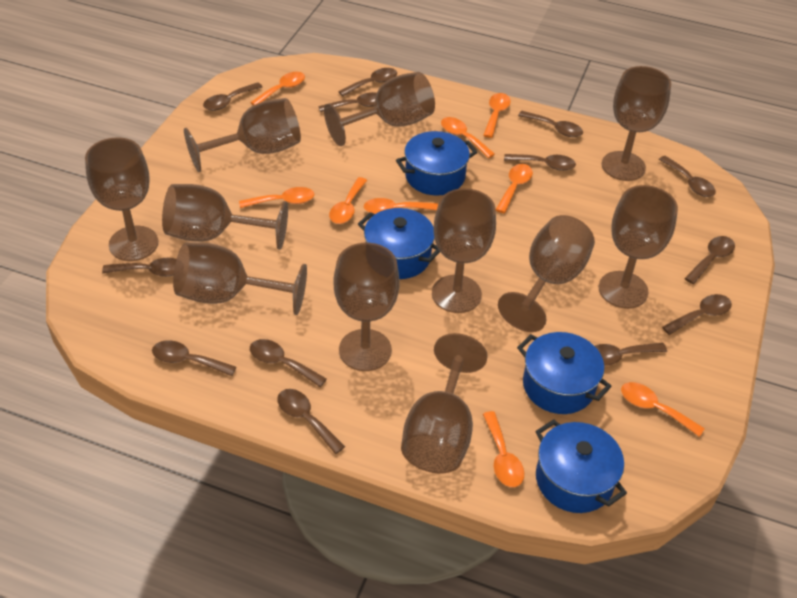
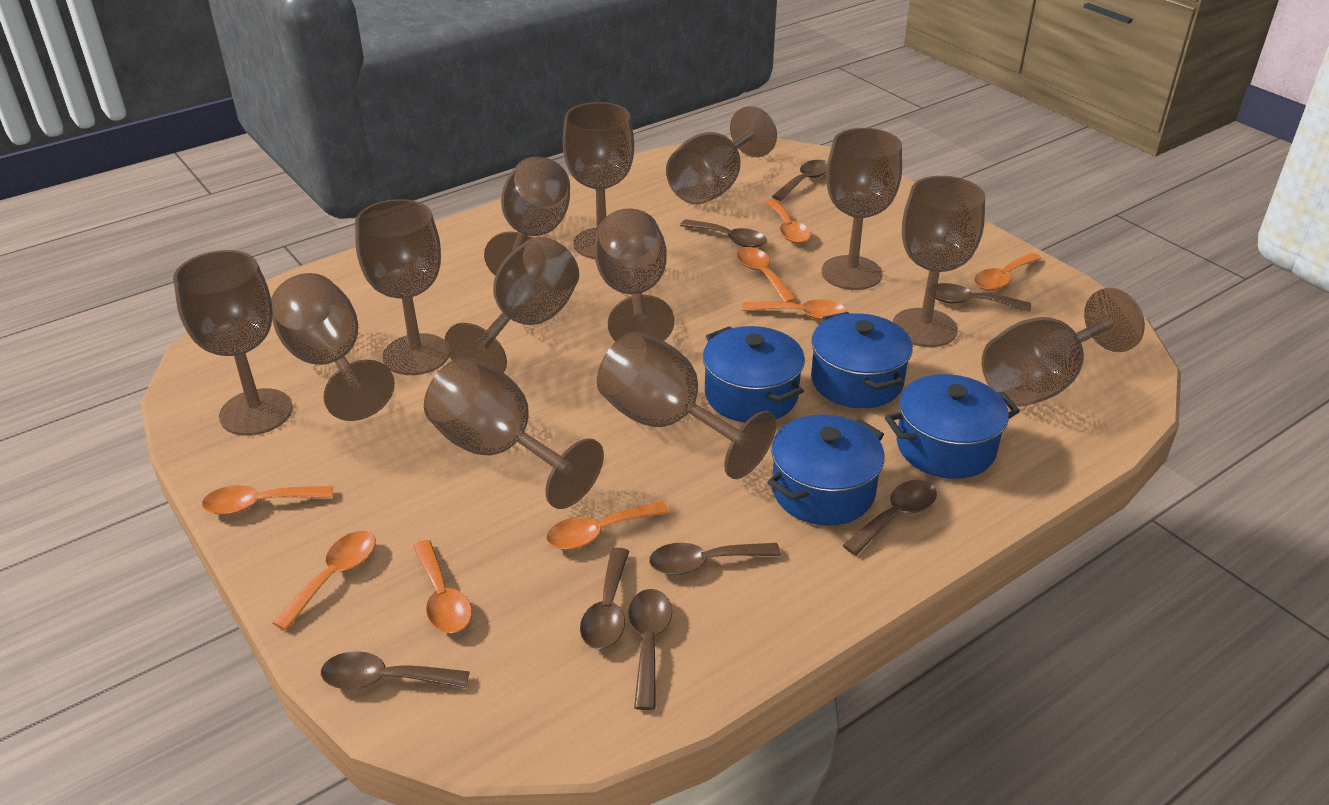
brown goblet: 11 -> 13
brown spoon: 13 -> 8
orange spoon: 9 -> 8

